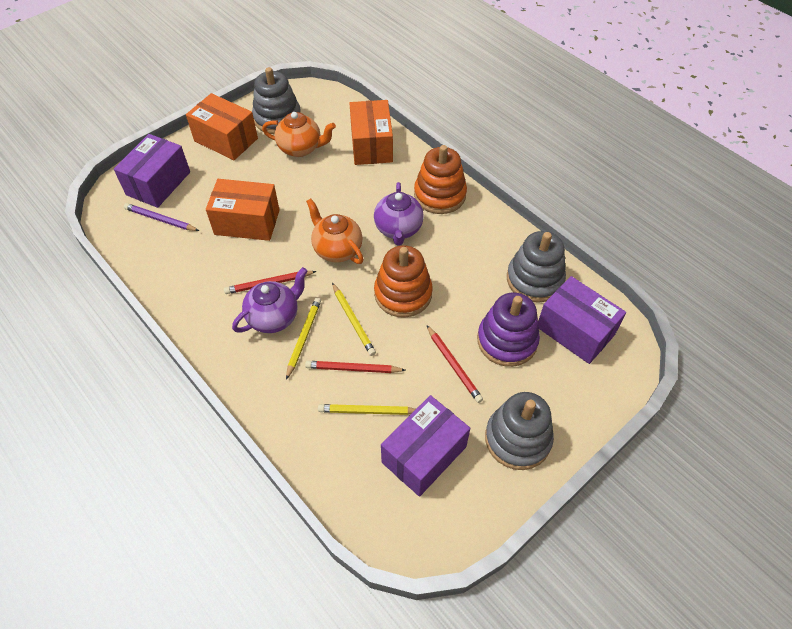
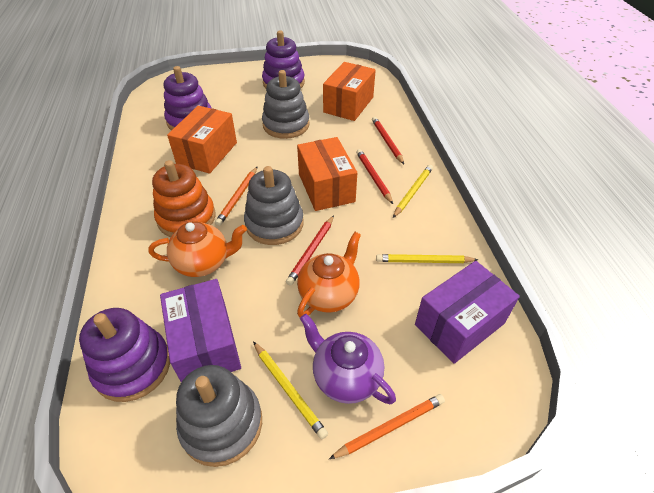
orange pencil: 0 -> 2
orange stacking toy: 2 -> 1
purple box: 3 -> 2
purple pencil: 1 -> 0
purple stacking toy: 1 -> 3
purple teapot: 2 -> 1

